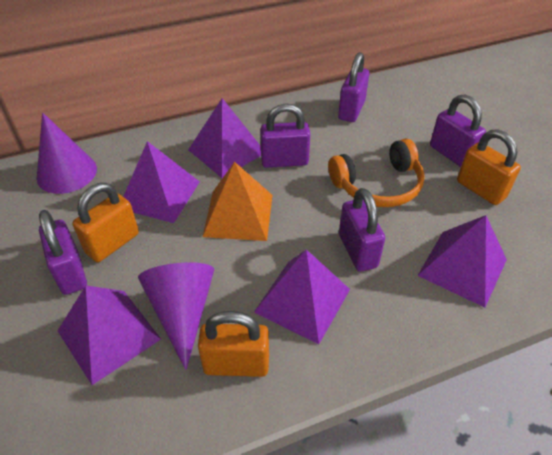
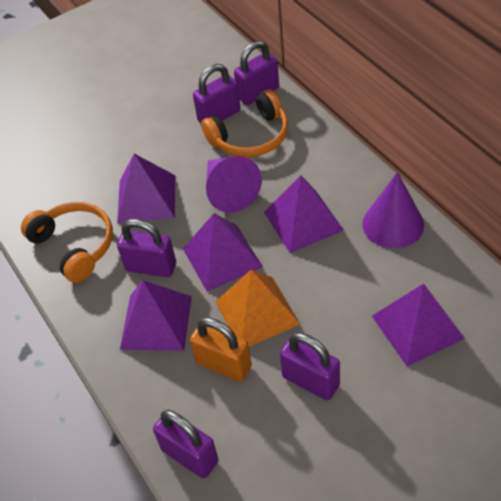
orange headphones: 1 -> 2
orange padlock: 3 -> 1

